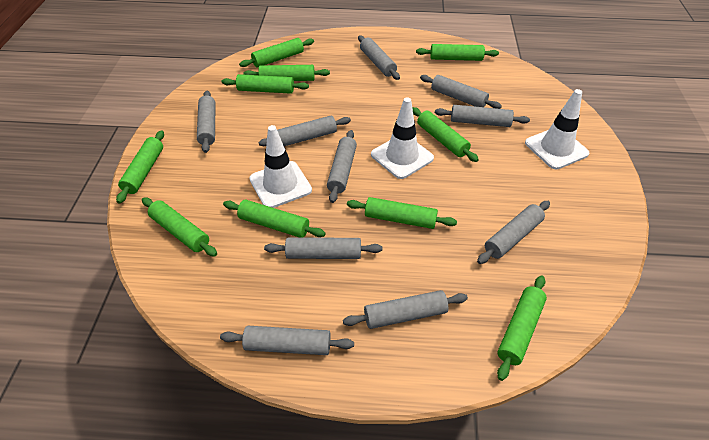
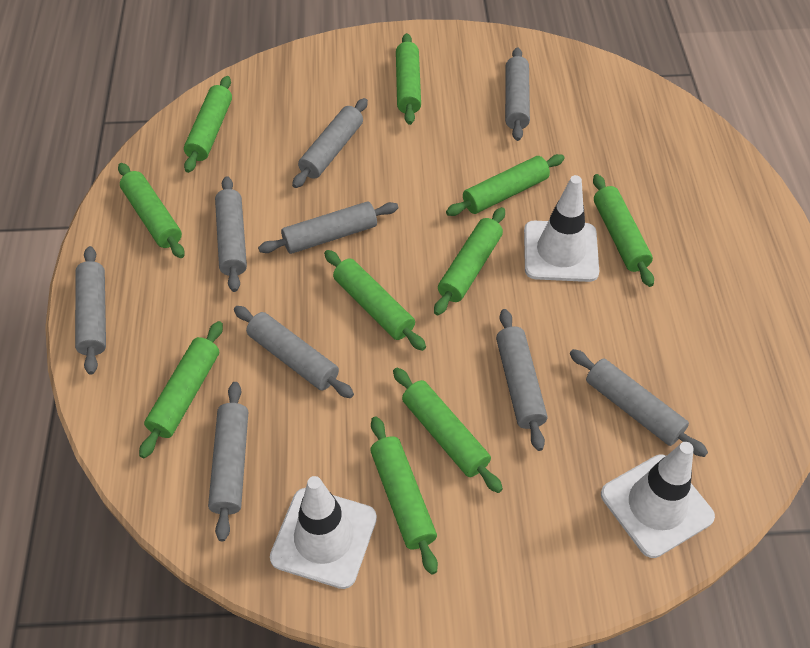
grey rolling pin: 10 -> 9

